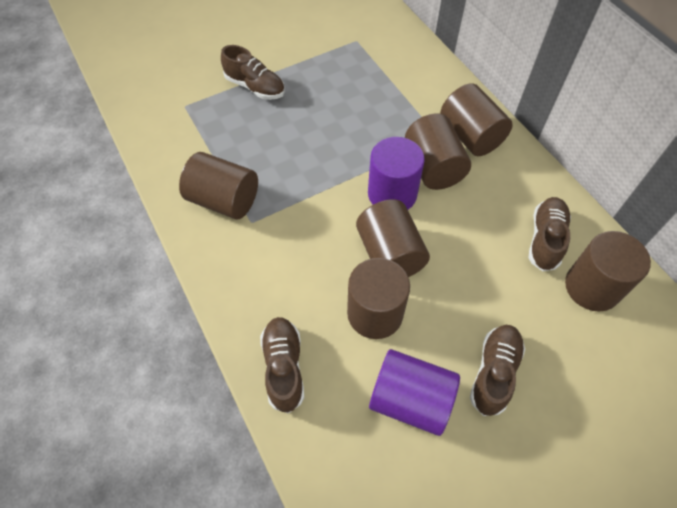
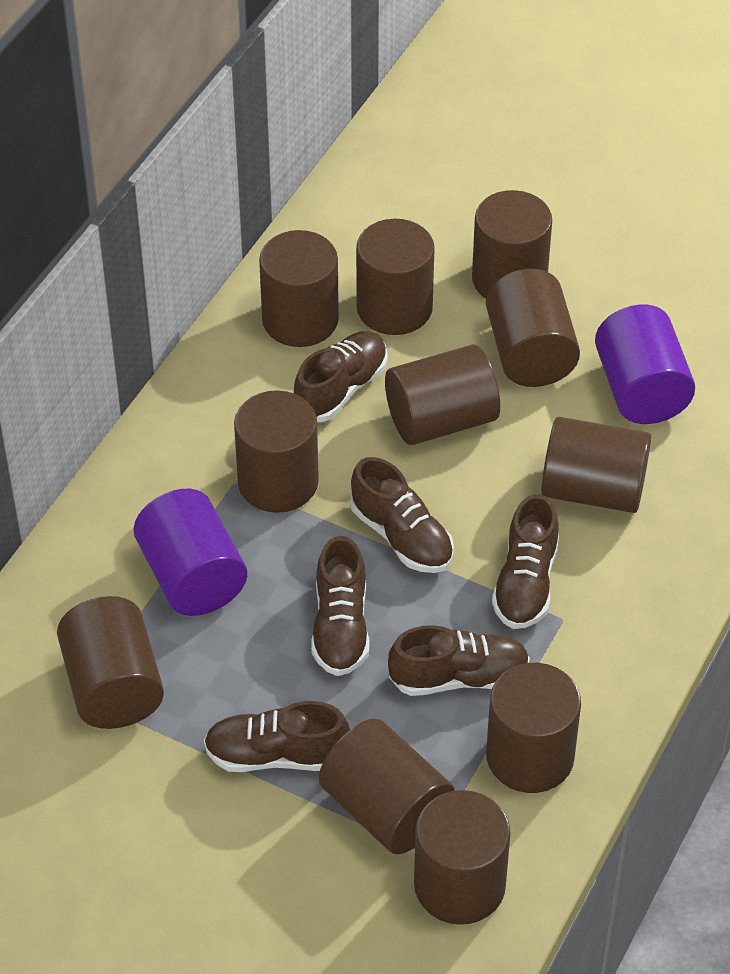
brown cylinder: 6 -> 11
brown shoe: 4 -> 6

